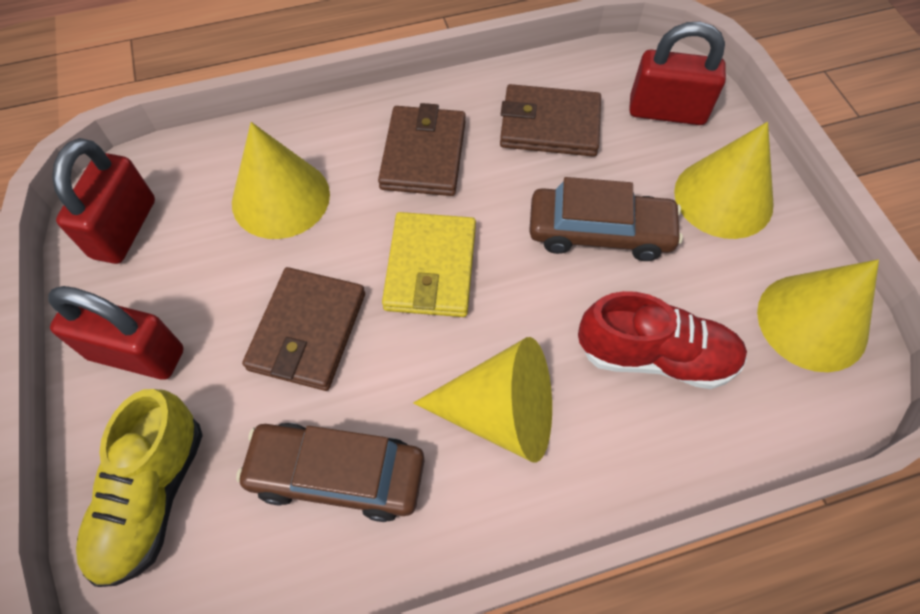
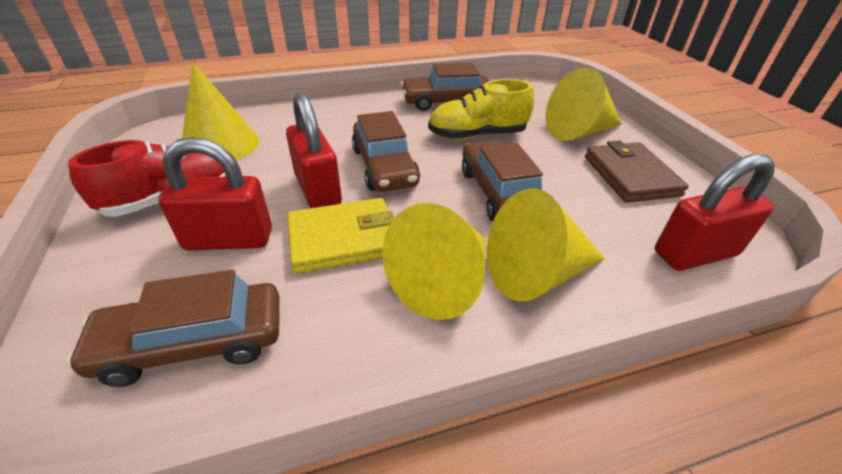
brown car: 2 -> 4
brown wallet: 3 -> 1

